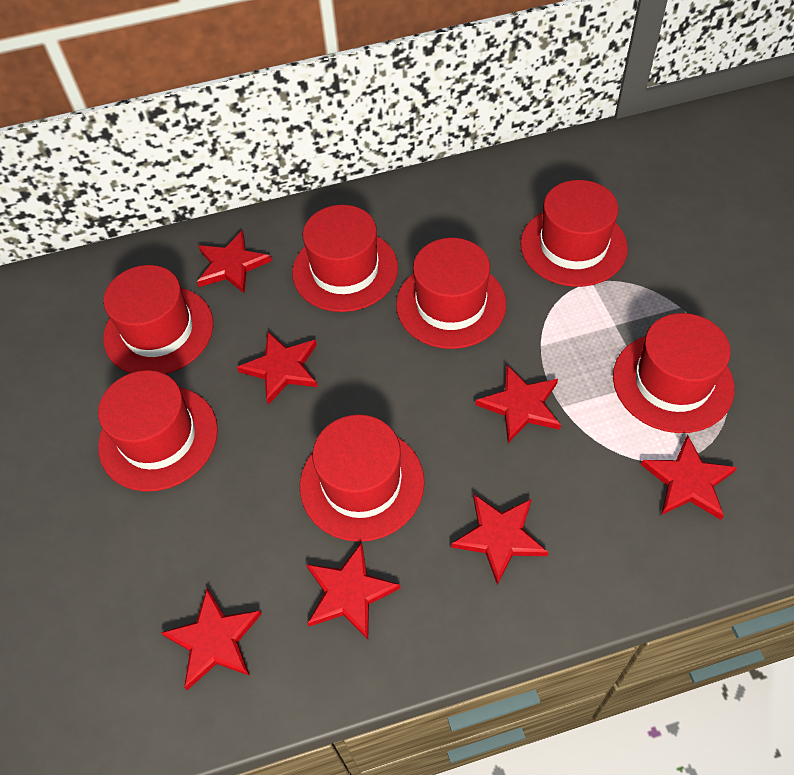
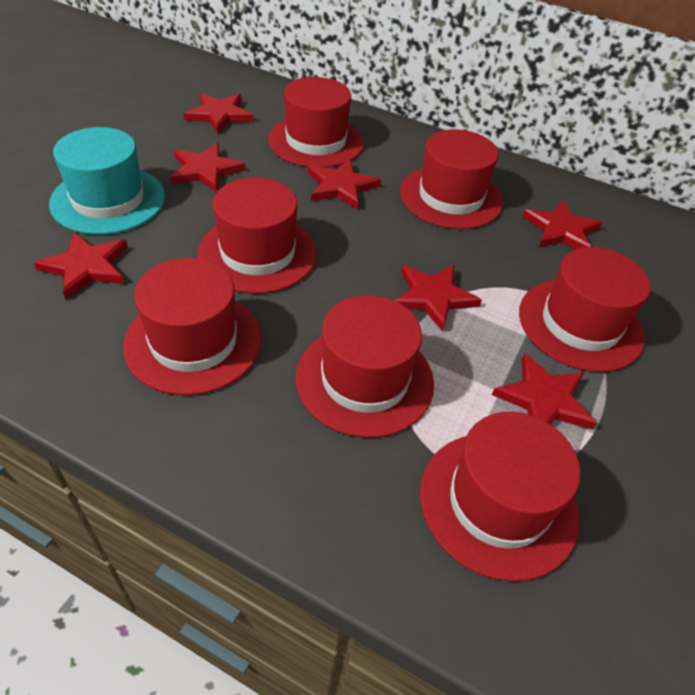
turquoise hat: 0 -> 1

